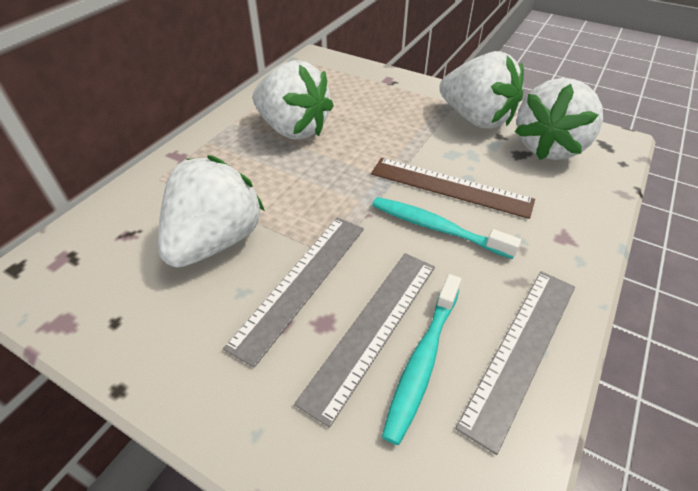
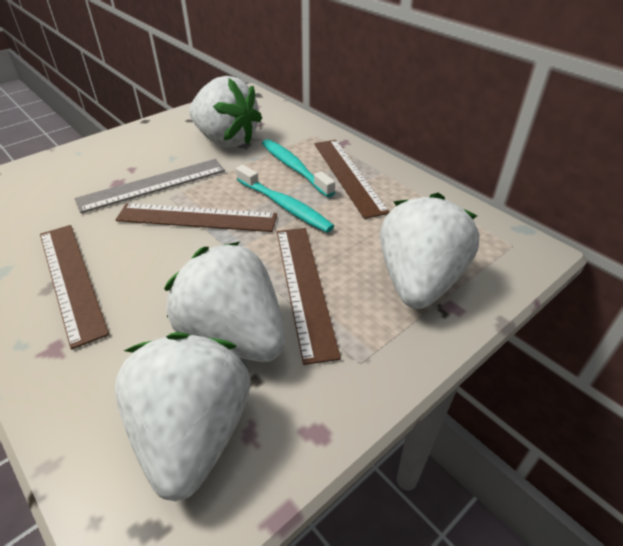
brown ruler: 1 -> 4
grey ruler: 3 -> 1

